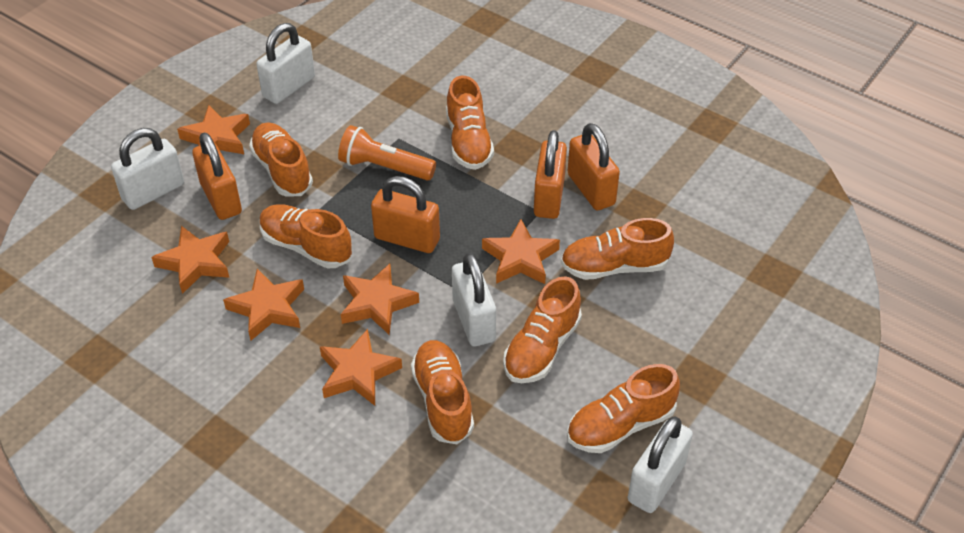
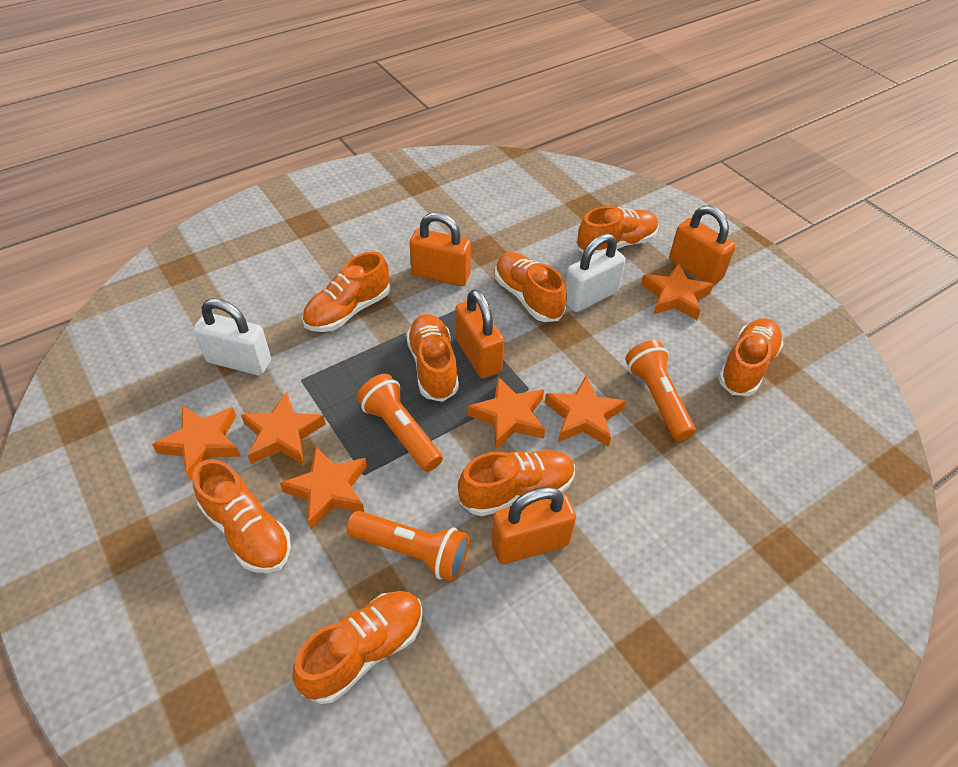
orange flashlight: 1 -> 3
orange shoe: 7 -> 8
white padlock: 4 -> 2

